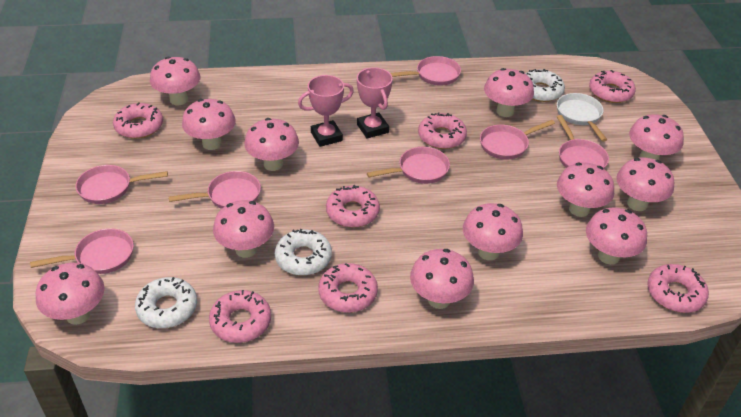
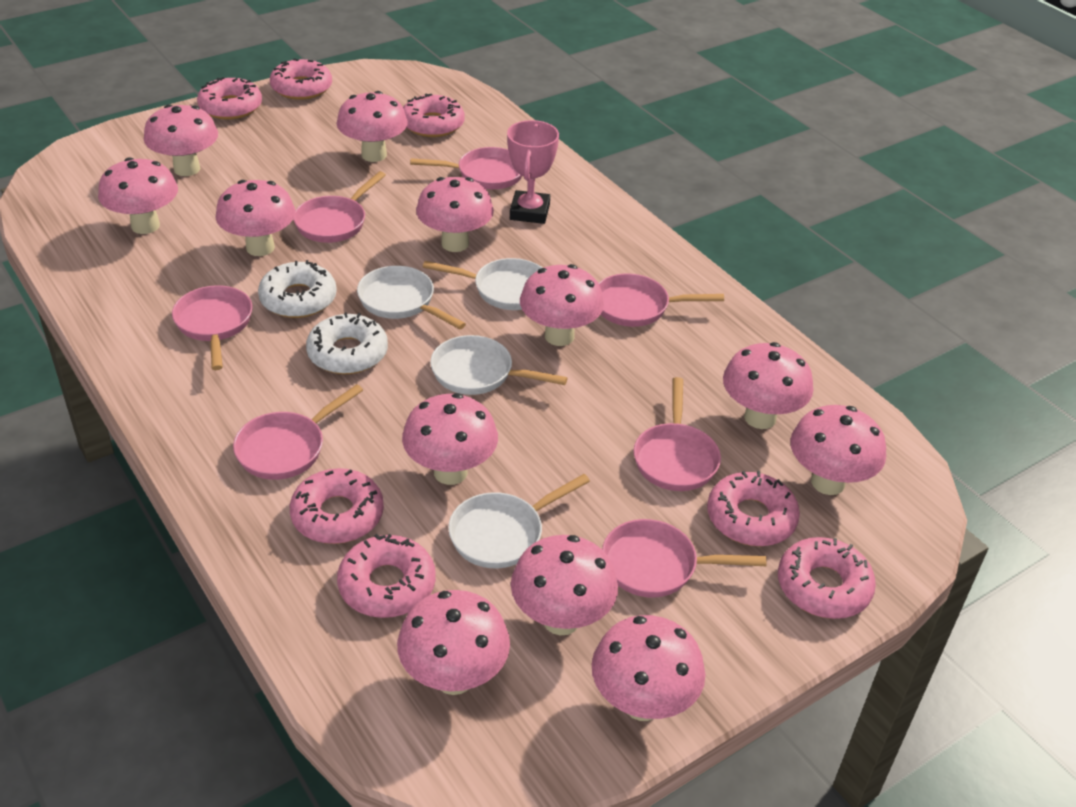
pink trophy: 2 -> 1
white donut: 3 -> 2
white pan: 1 -> 4

